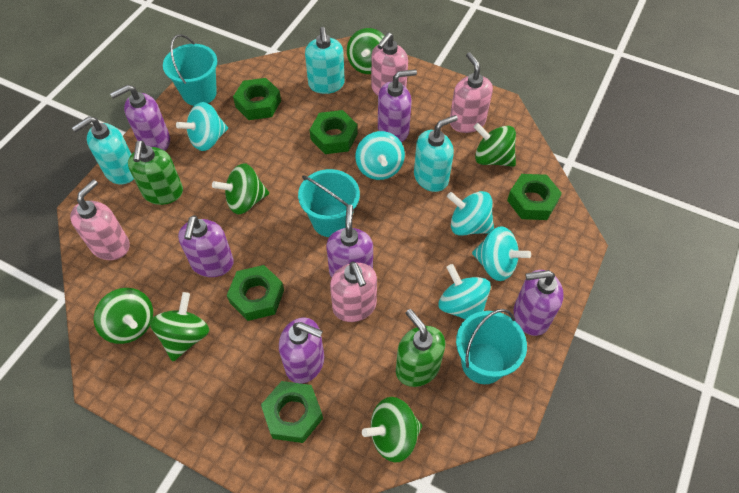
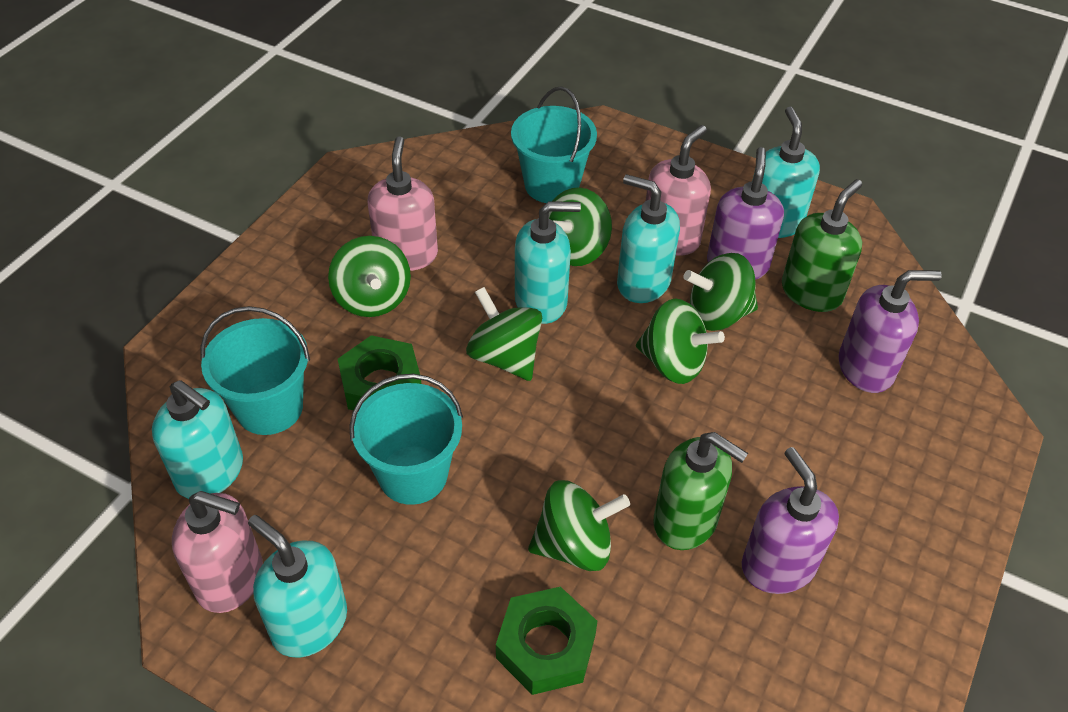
green nut: 5 -> 2
pink soap dispenser: 4 -> 3
purple soap dispenser: 6 -> 3
turquoise soap dispenser: 3 -> 5
turquoise spinning top: 5 -> 0

